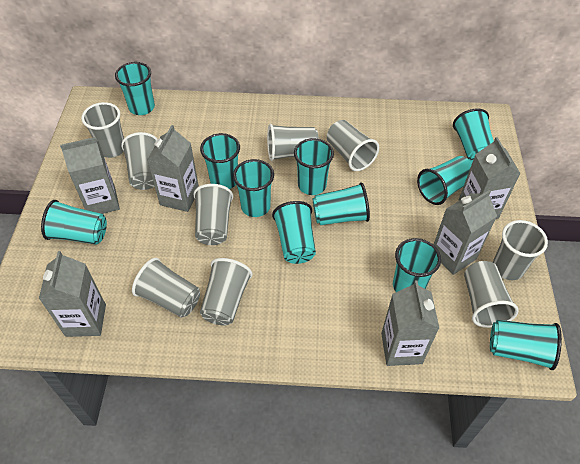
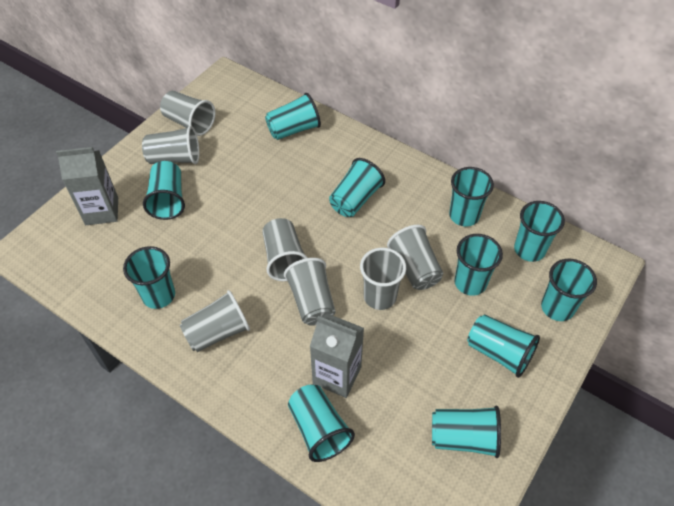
grey carton: 6 -> 2
grey cup: 9 -> 7

